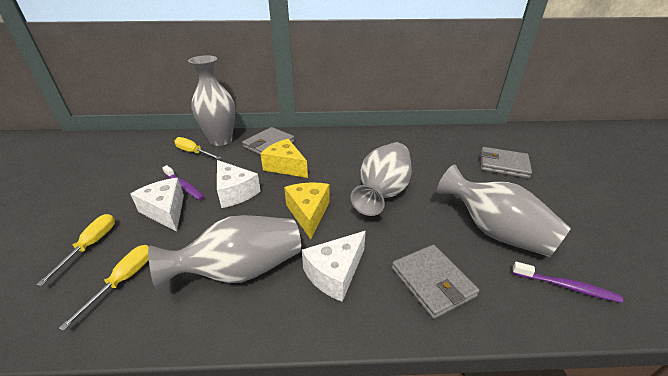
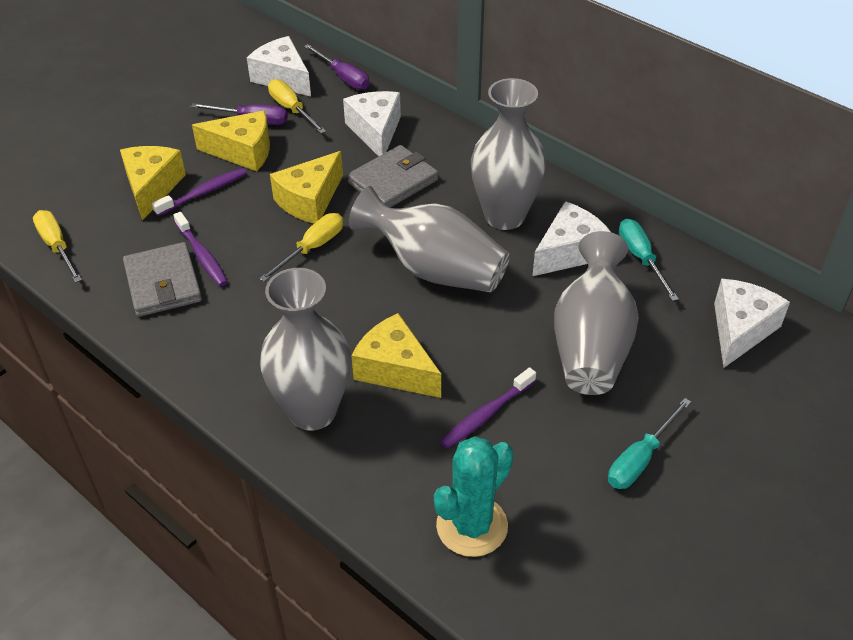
grey wallet: 3 -> 2
purple screwdriver: 0 -> 2
purple toothbrush: 2 -> 3
turquoise cactus: 0 -> 1
turquoise screwdriver: 0 -> 2
white cheese: 3 -> 4
yellow cheese: 2 -> 4

